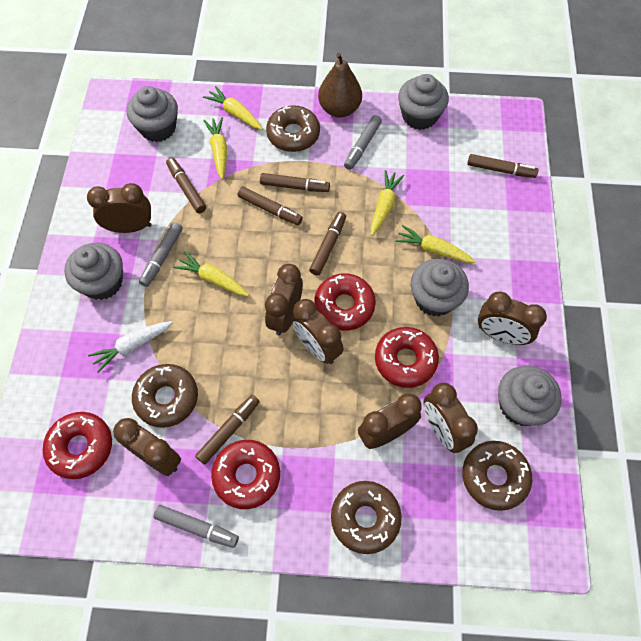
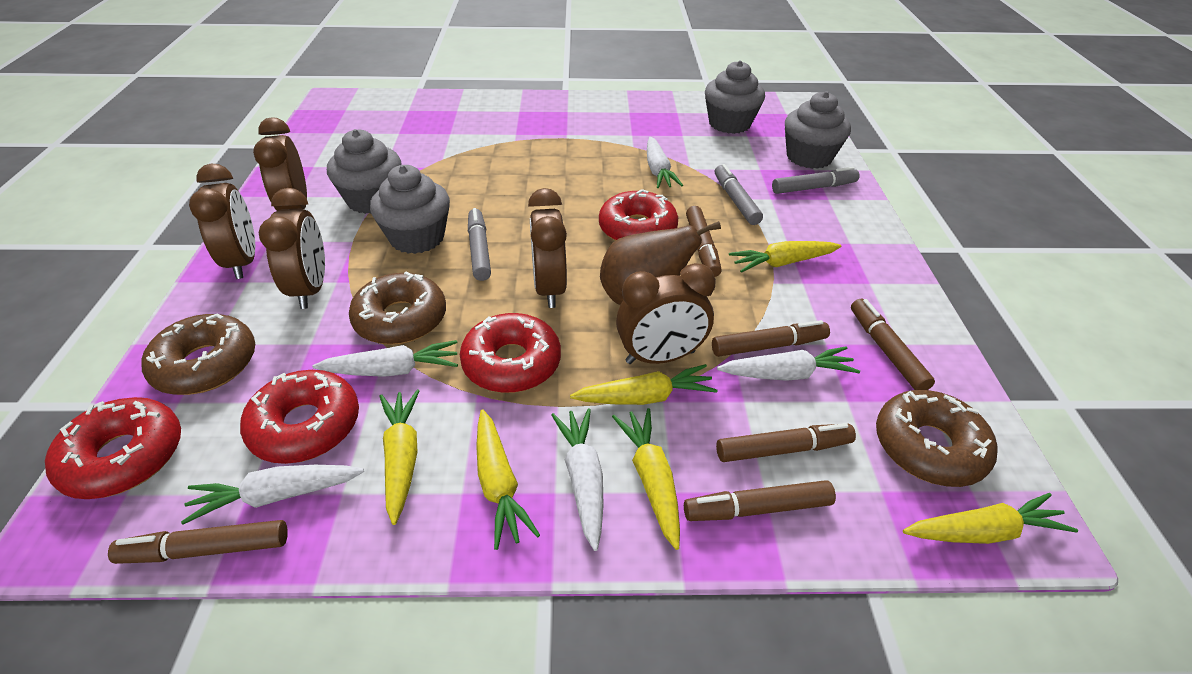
brown clock: 7 -> 5
brown donut: 4 -> 3
grey cupcake: 5 -> 4
white carrot: 1 -> 5
yellow carrot: 5 -> 6

